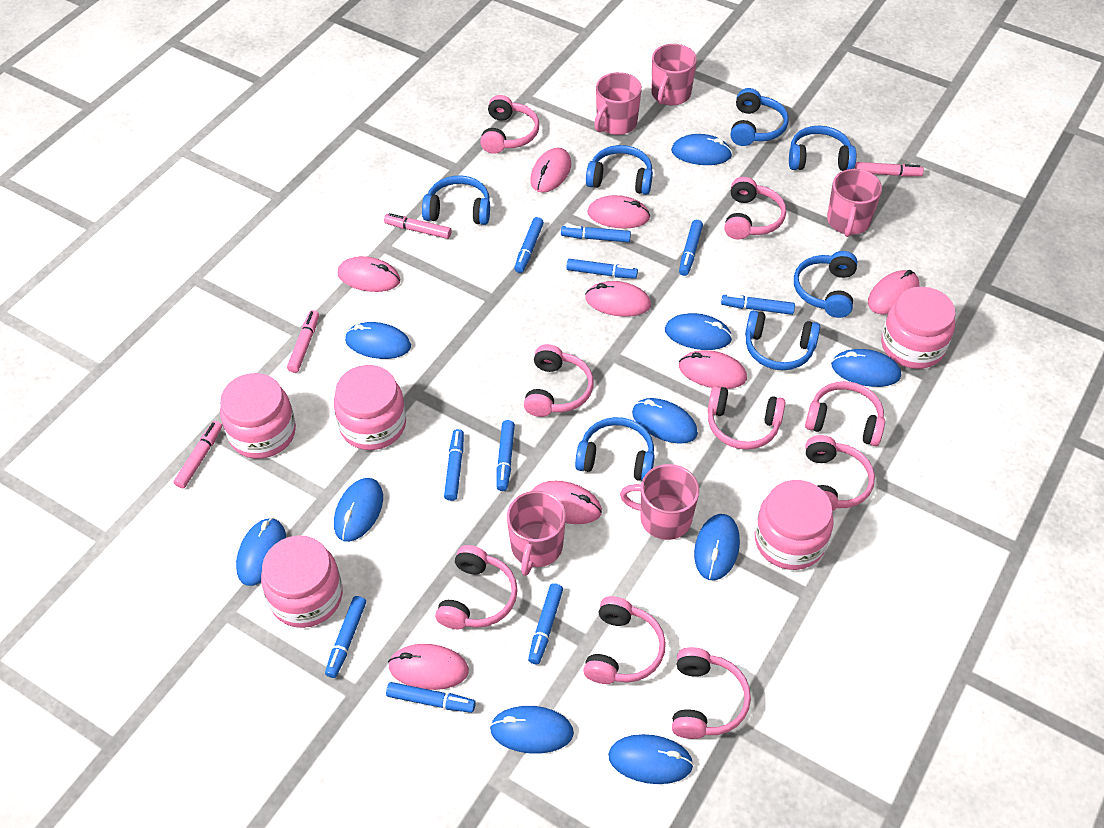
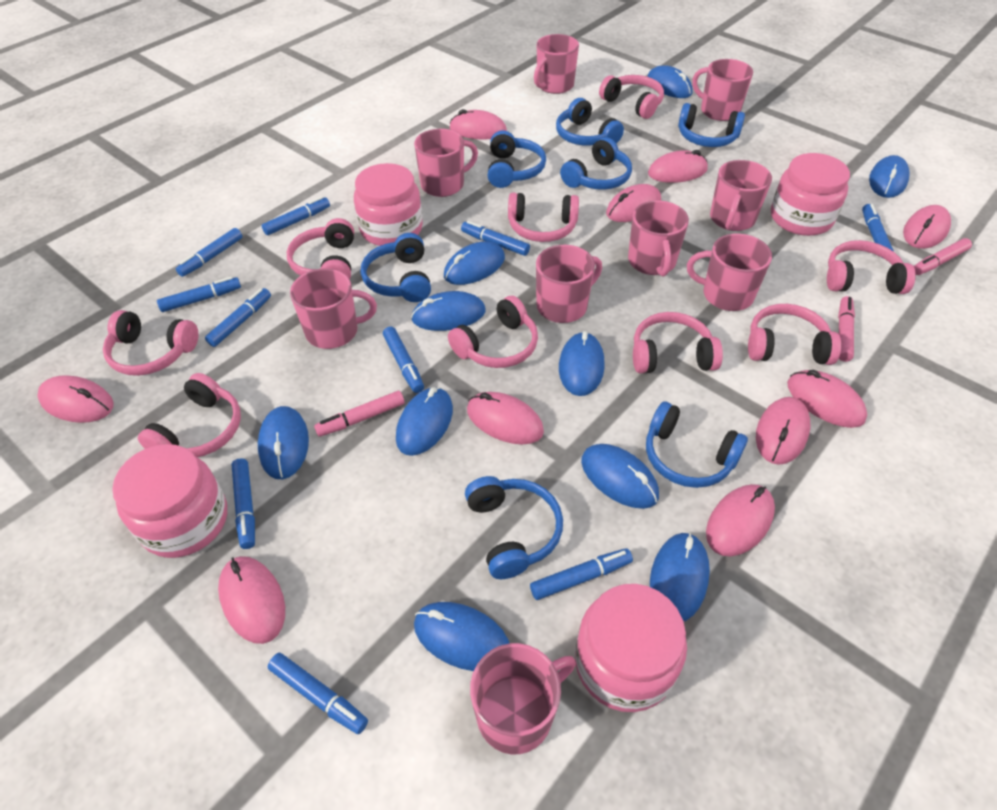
pink jar: 5 -> 4
pink marker: 4 -> 3
pink mouse: 8 -> 10
pink mug: 5 -> 9

